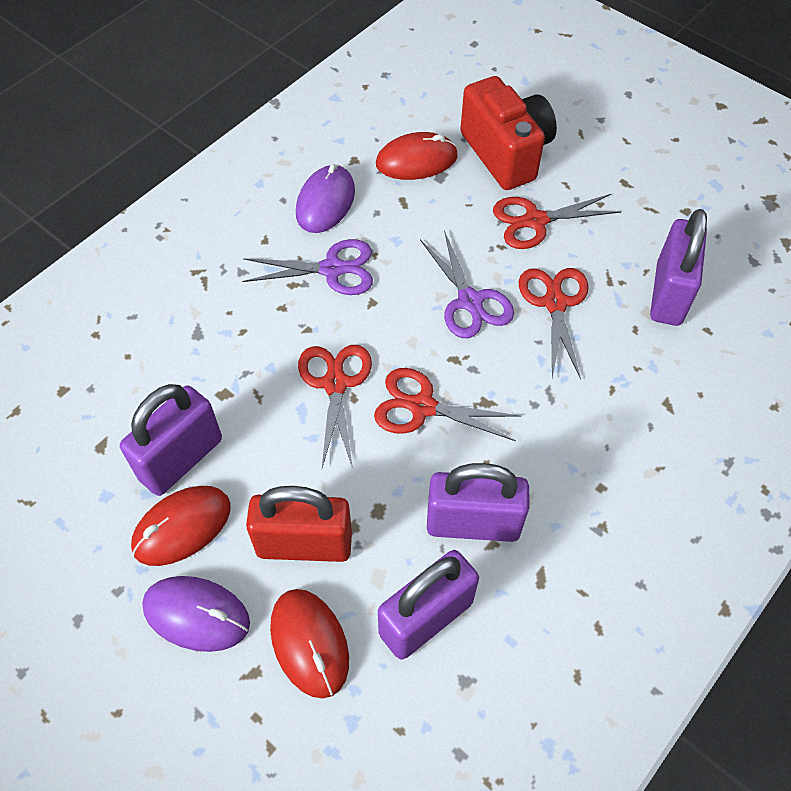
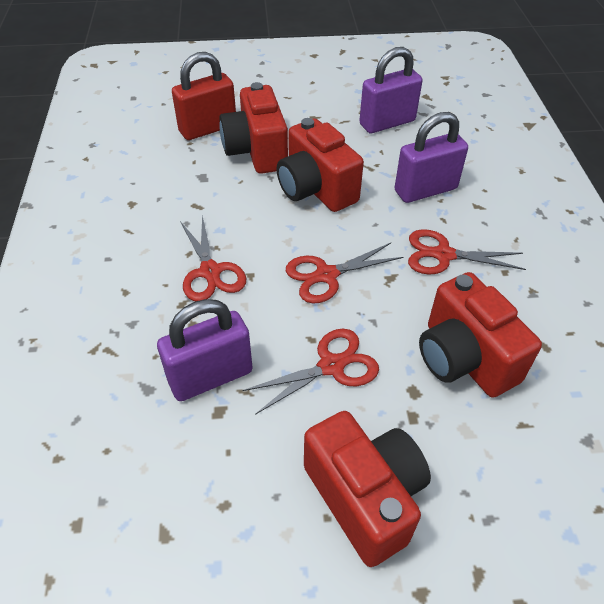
purple mouse: 2 -> 0
purple padlock: 4 -> 3
purple scissors: 2 -> 0
red camera: 1 -> 4
red mouse: 3 -> 0

